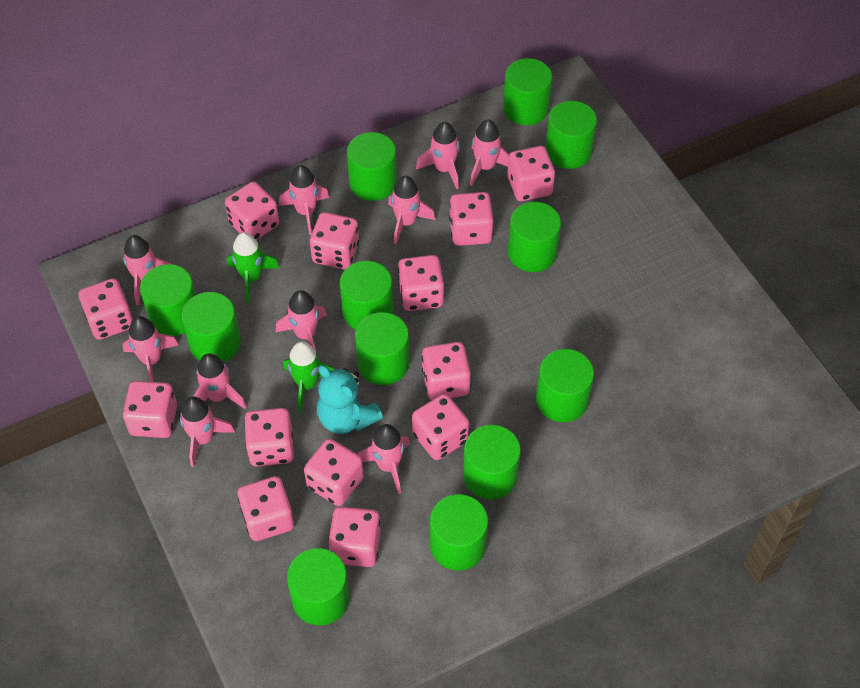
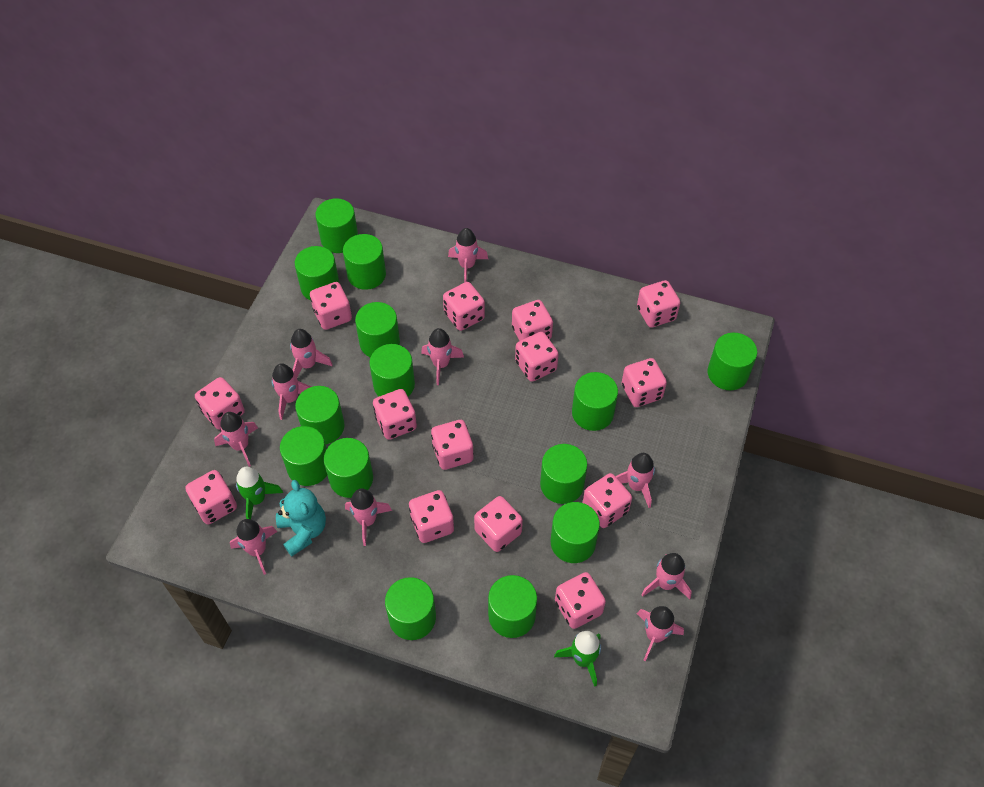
green cylinder: 12 -> 14
pink dice: 13 -> 14

